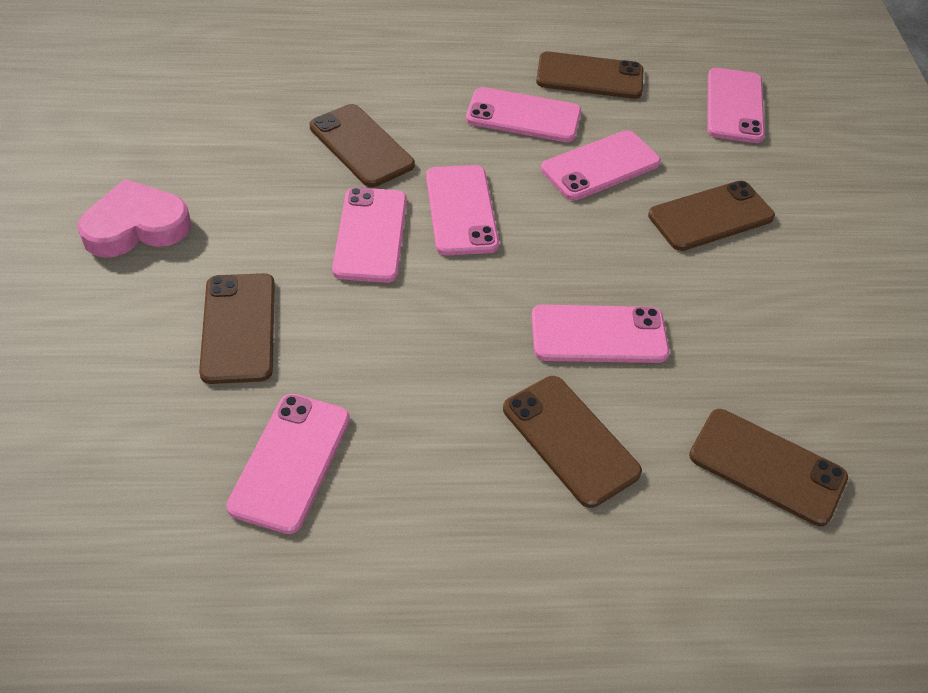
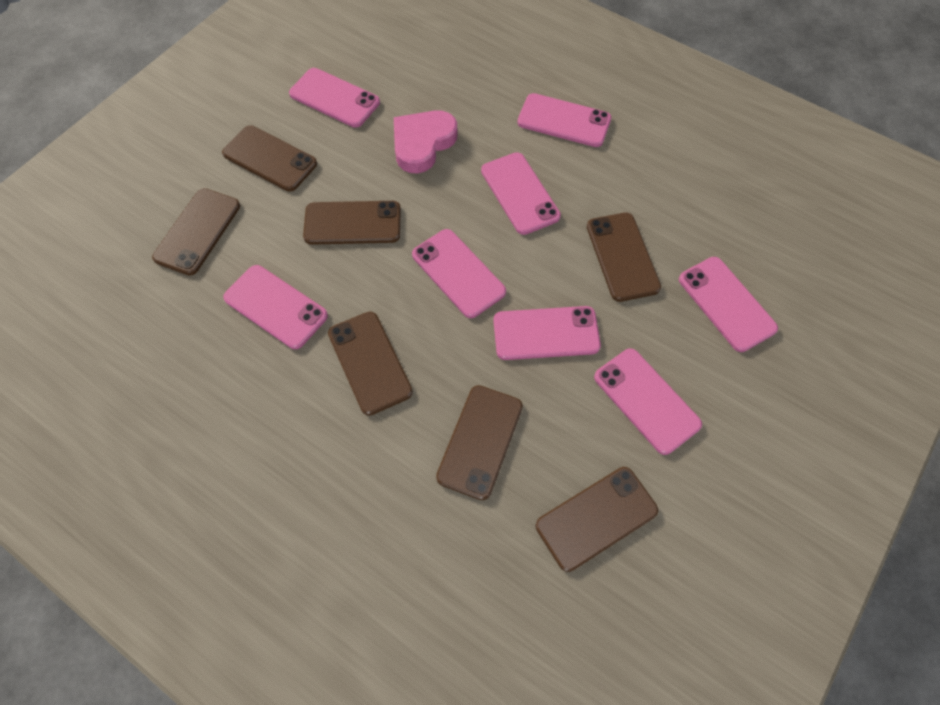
brown phone: 6 -> 7
pink phone: 7 -> 8

